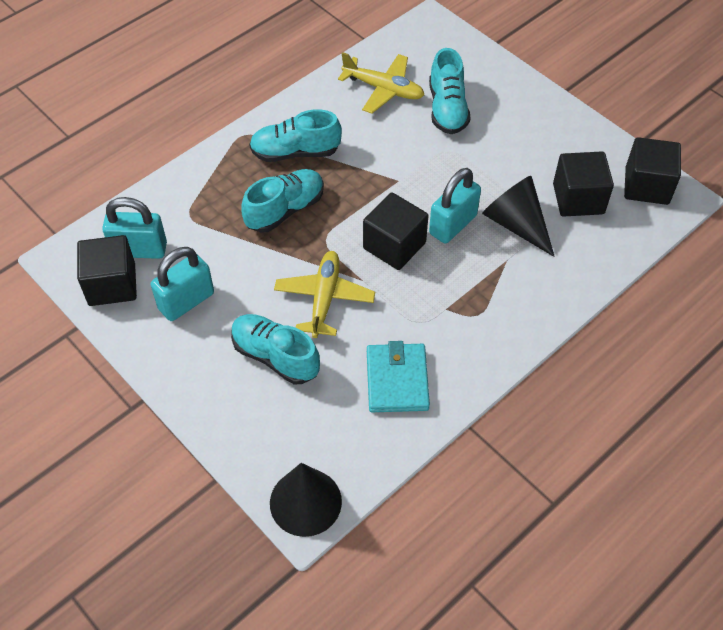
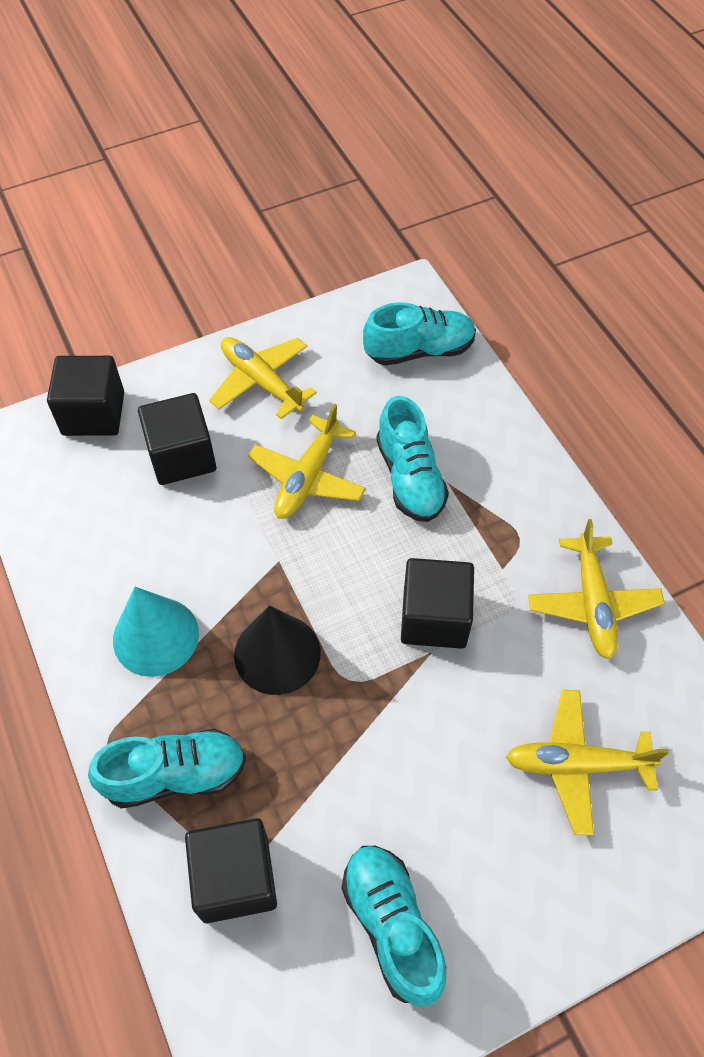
black cone: 2 -> 1
turquoise cone: 0 -> 1
turquoise padlock: 3 -> 0
turquoise wallet: 1 -> 0
yellow plane: 2 -> 4

